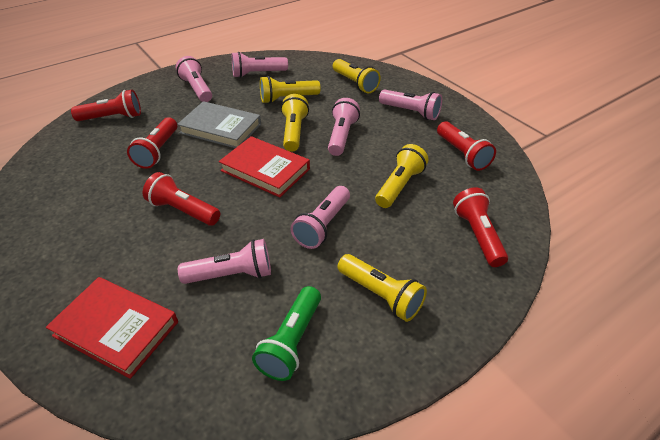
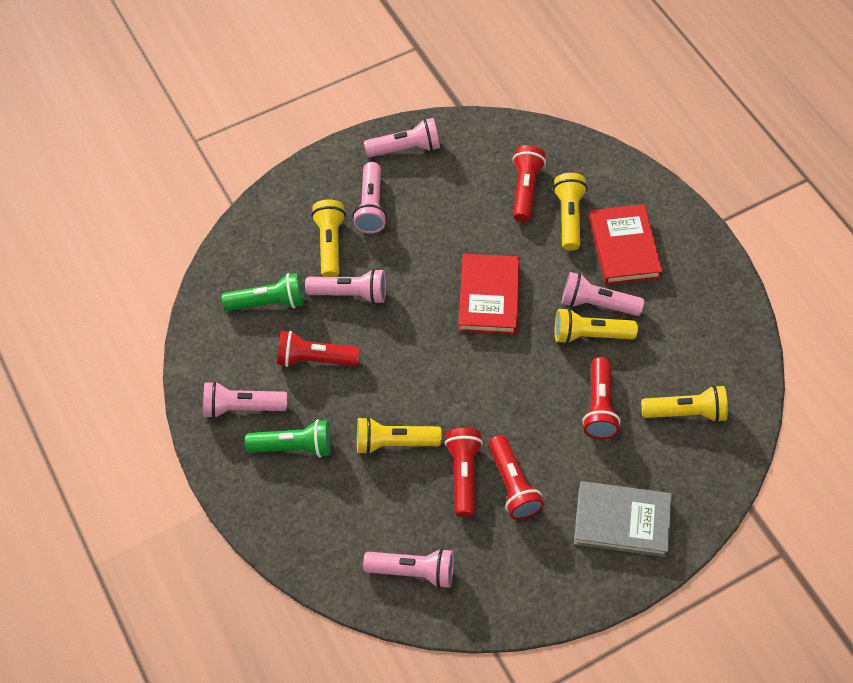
green flashlight: 1 -> 2

